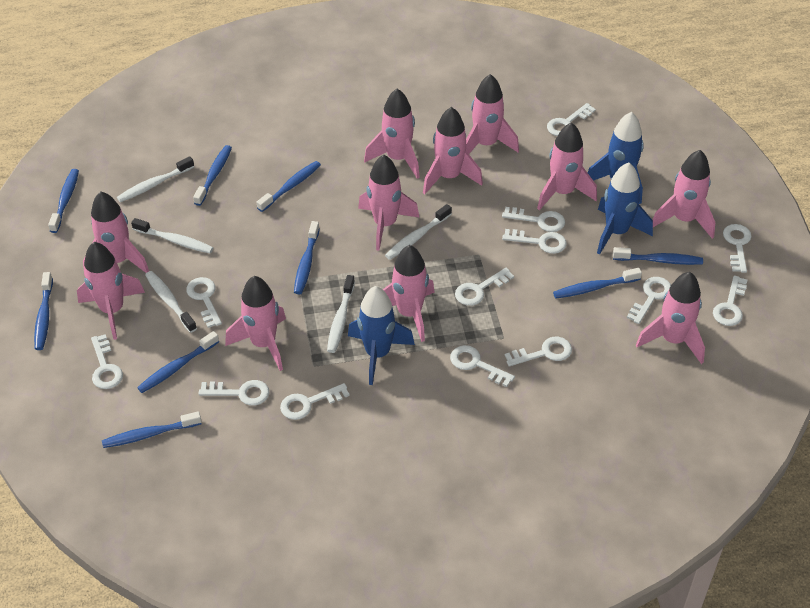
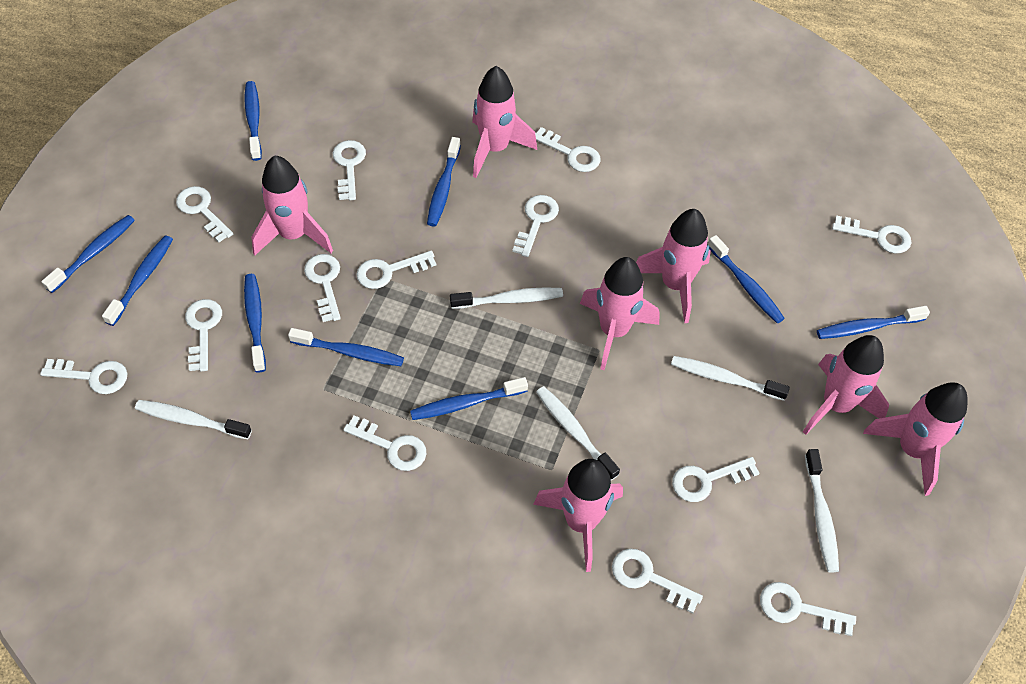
blue rocket: 3 -> 0
pink rocket: 11 -> 7

